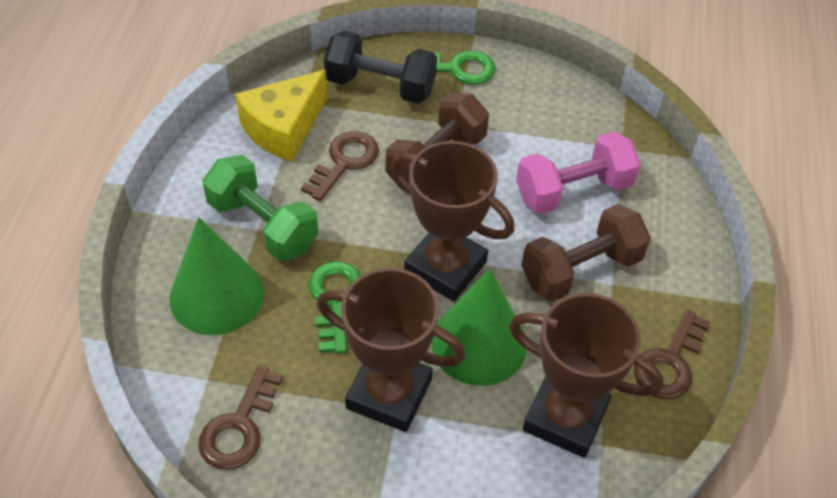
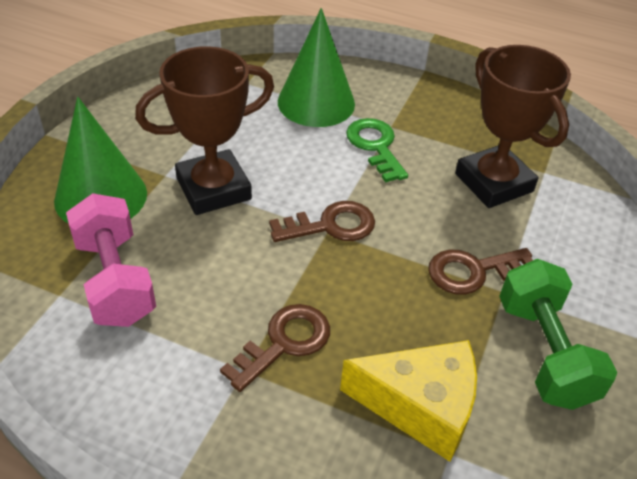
black dumbbell: 1 -> 0
brown dumbbell: 2 -> 0
brown trophy: 3 -> 2
green key: 2 -> 1

